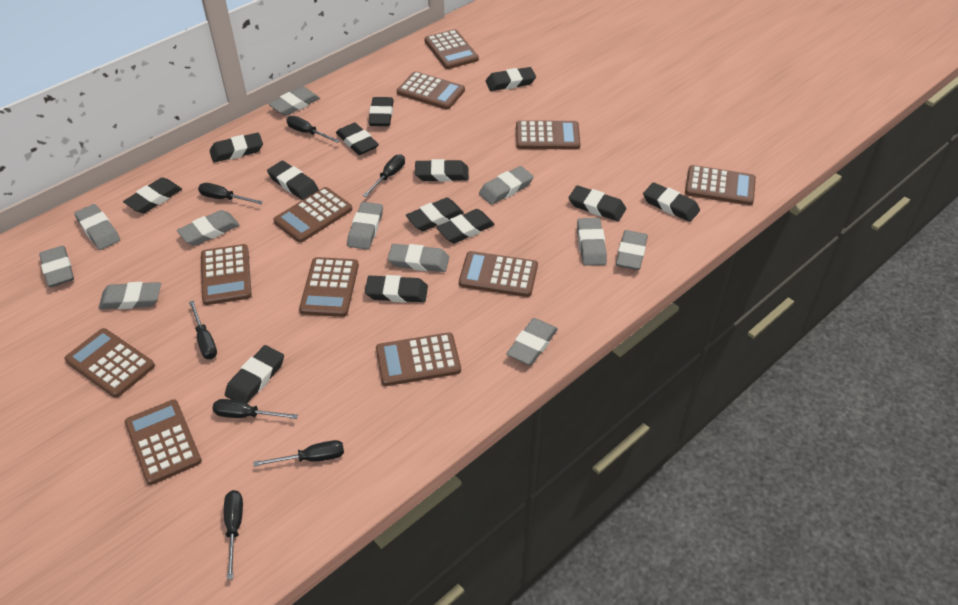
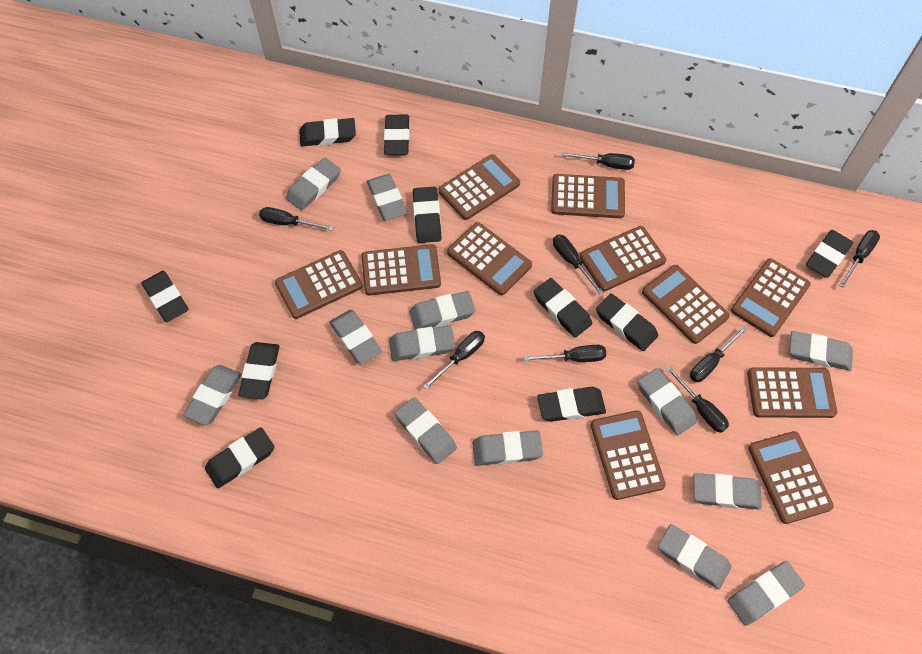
black eraser: 13 -> 10
black screwdriver: 7 -> 8
grey eraser: 11 -> 13

